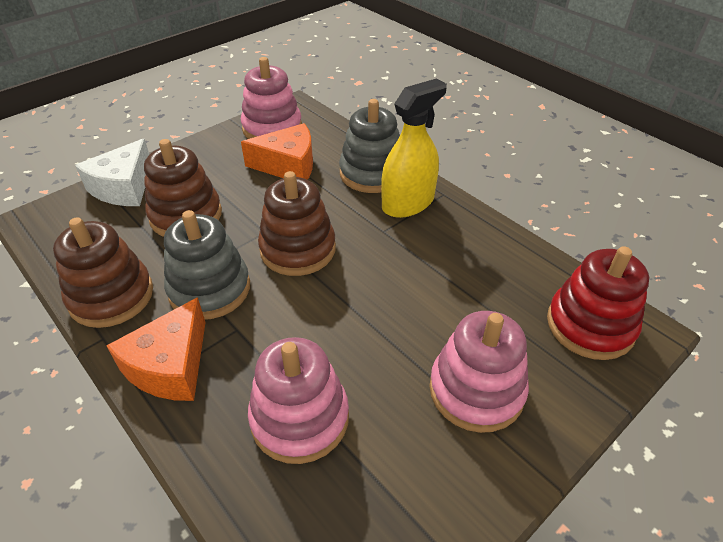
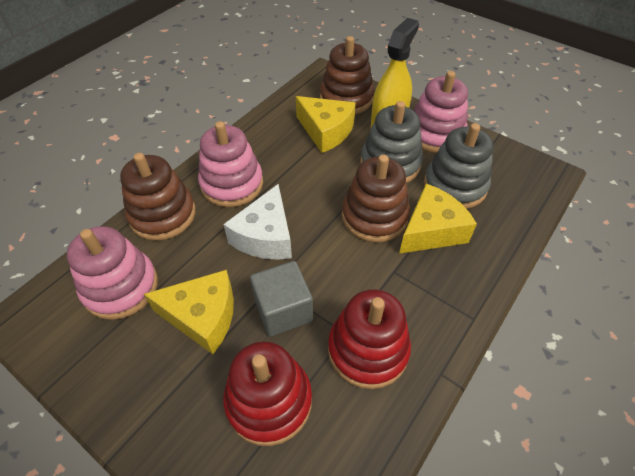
grey cube: 0 -> 1
orange cheese: 2 -> 0
red stacking toy: 1 -> 2
yellow cheese: 0 -> 3

